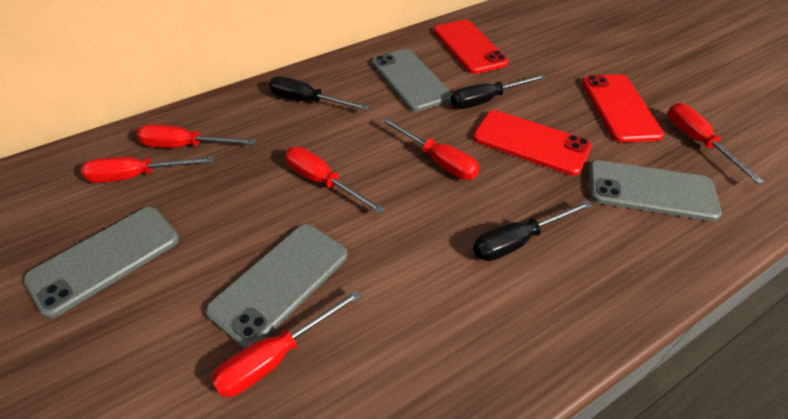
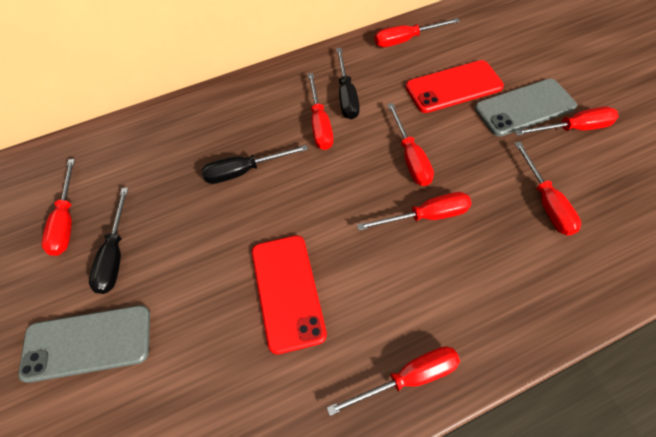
grey phone: 4 -> 2
red phone: 3 -> 2
red screwdriver: 6 -> 8

